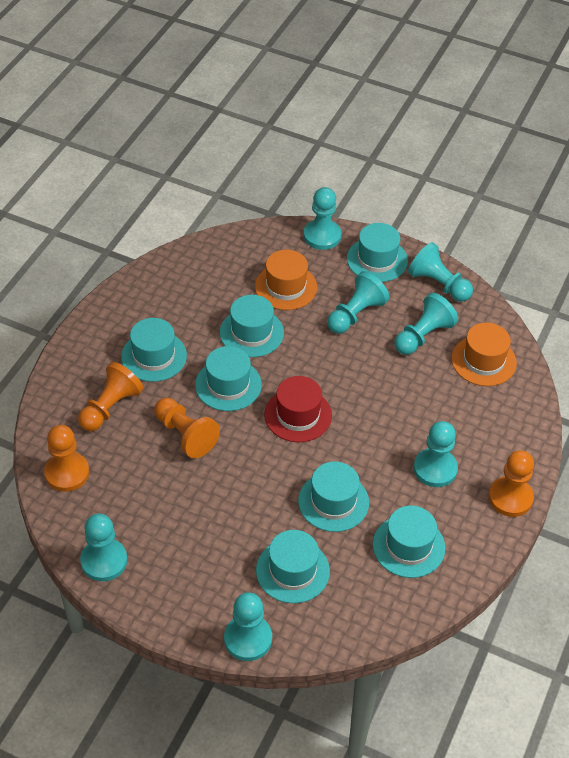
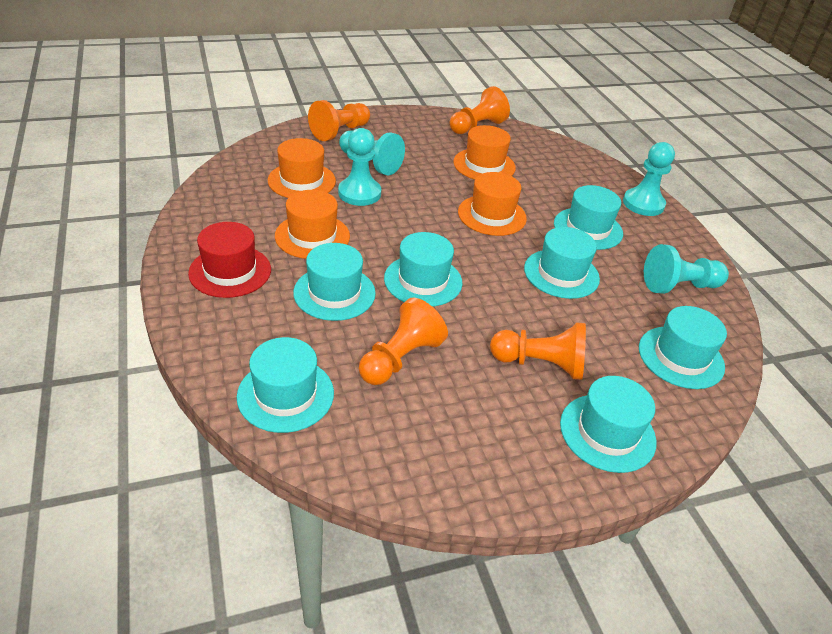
orange hat: 2 -> 4
turquoise pawn: 7 -> 4

